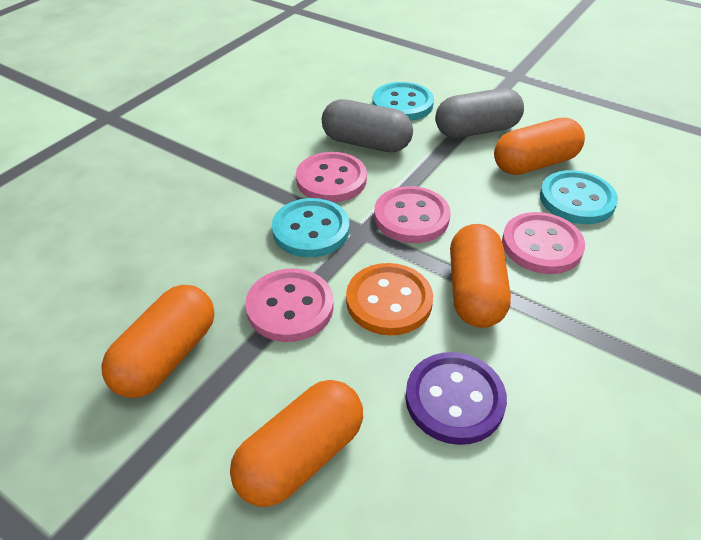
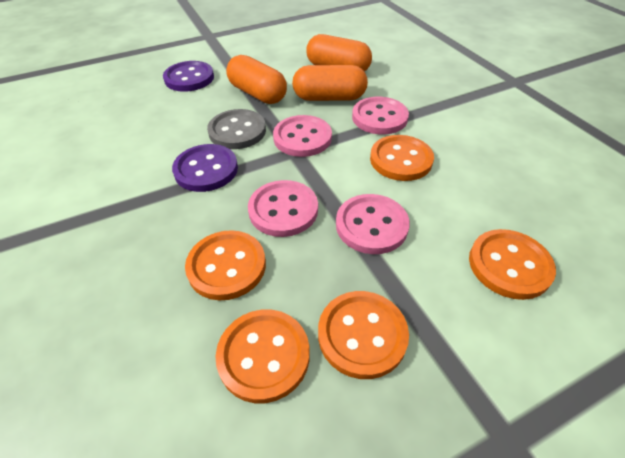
grey button: 0 -> 1
grey capsule: 2 -> 0
orange button: 1 -> 5
orange capsule: 4 -> 3
purple button: 1 -> 2
turquoise button: 3 -> 0

